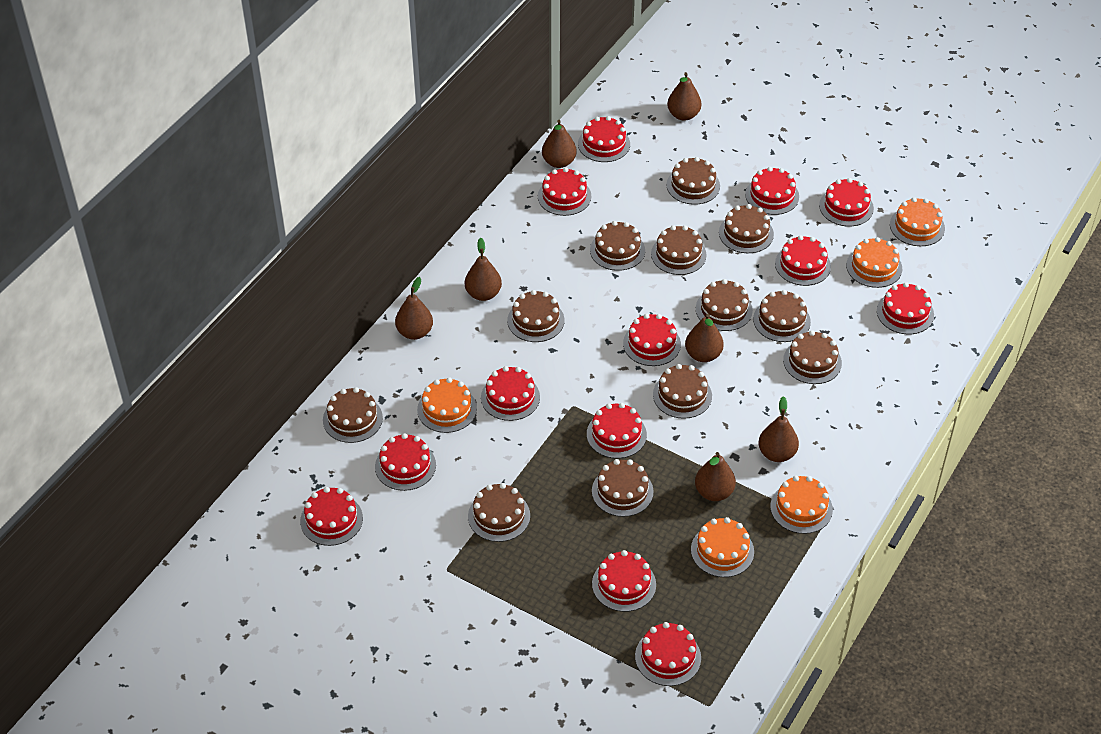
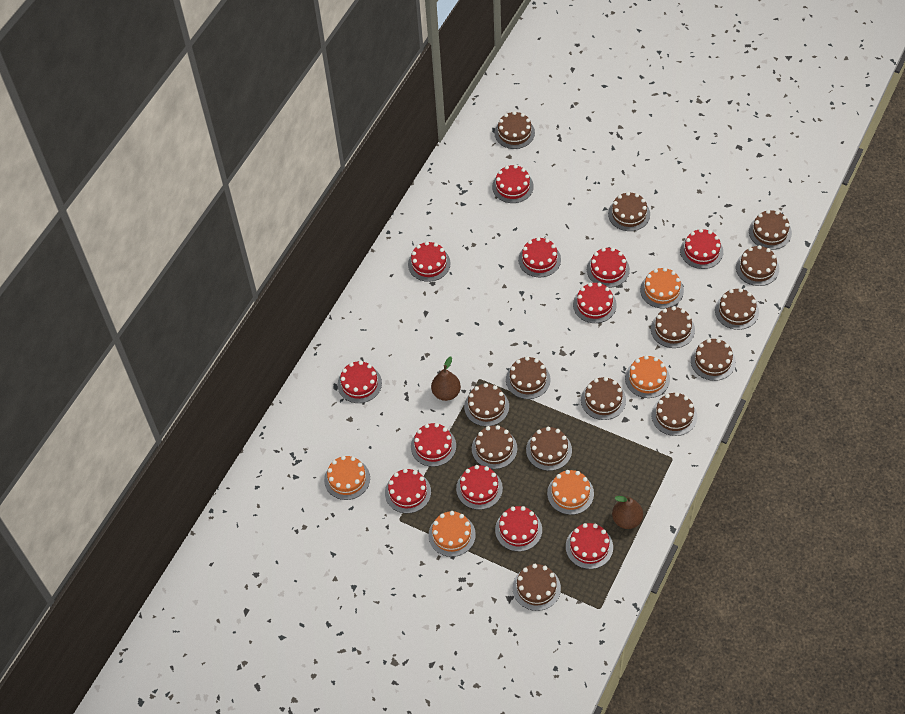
brown cake: 12 -> 14
brown pear: 7 -> 2
red cake: 13 -> 12

